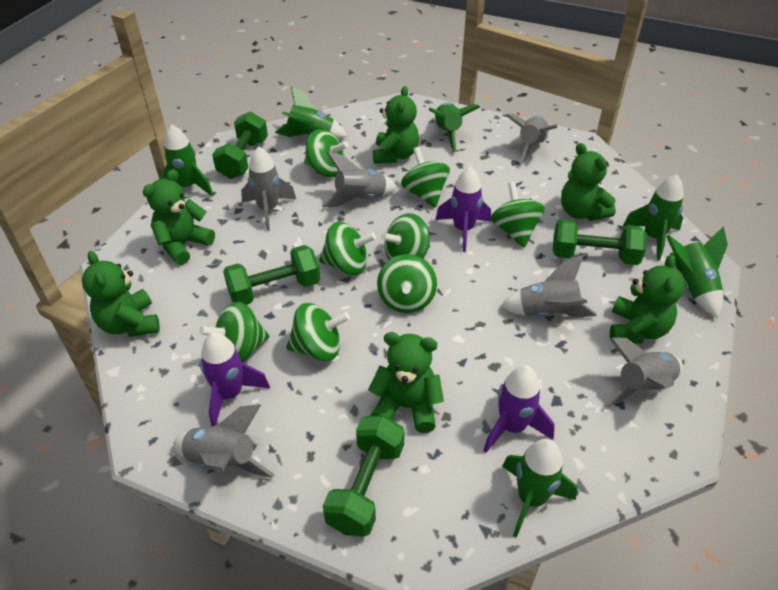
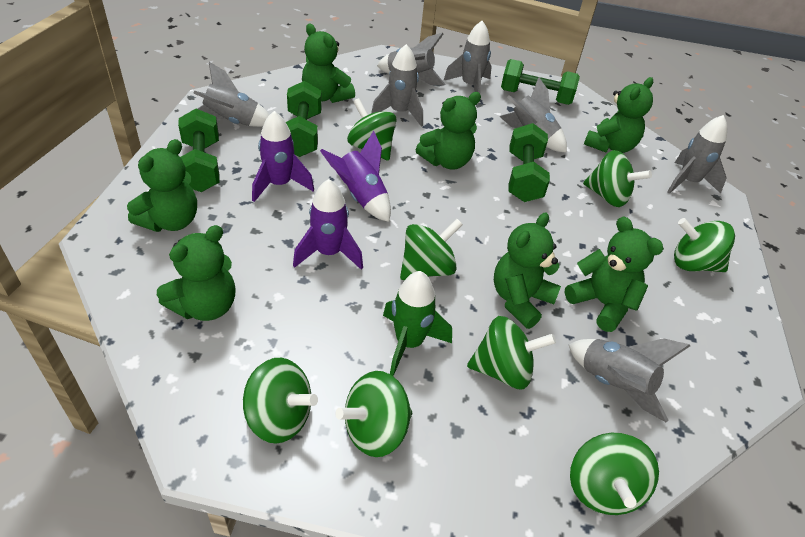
green rocket: 6 -> 1
green teddy bear: 6 -> 7
grey rocket: 6 -> 7

